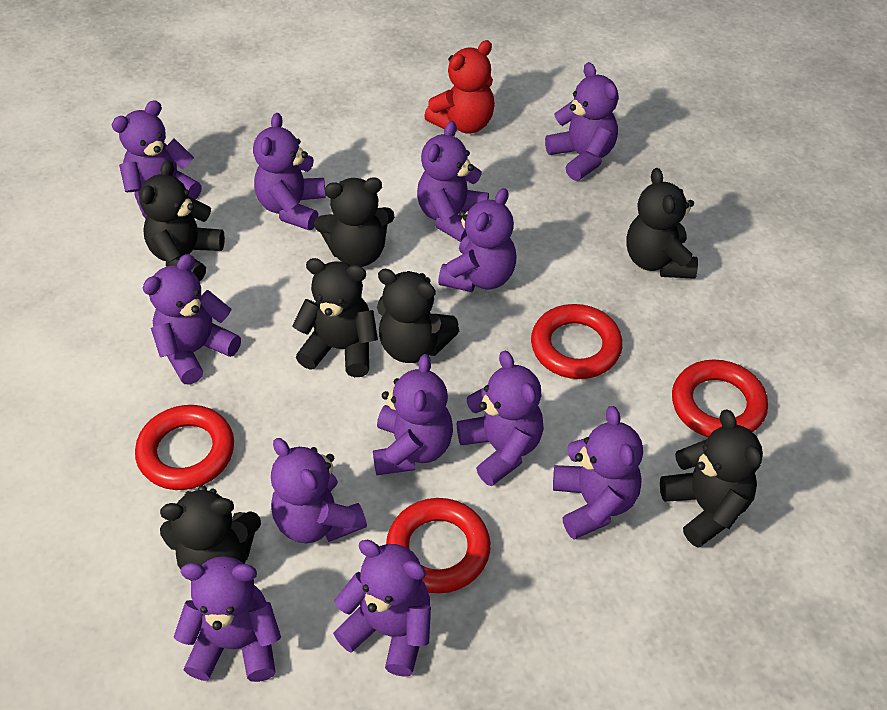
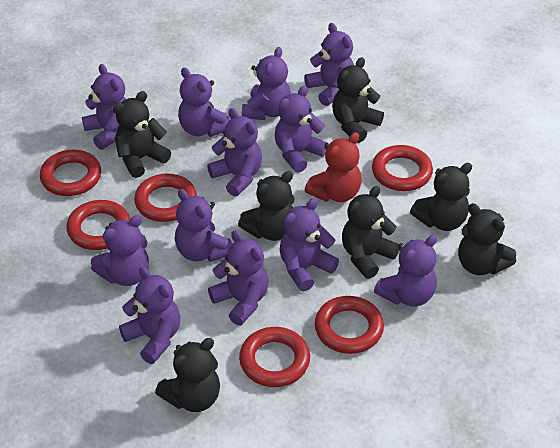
red ring: 4 -> 6

